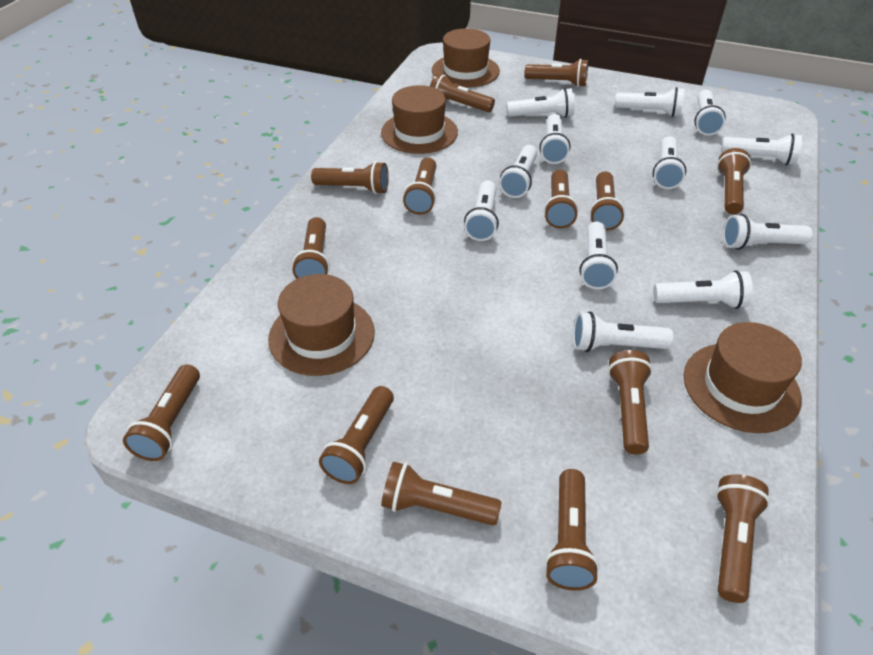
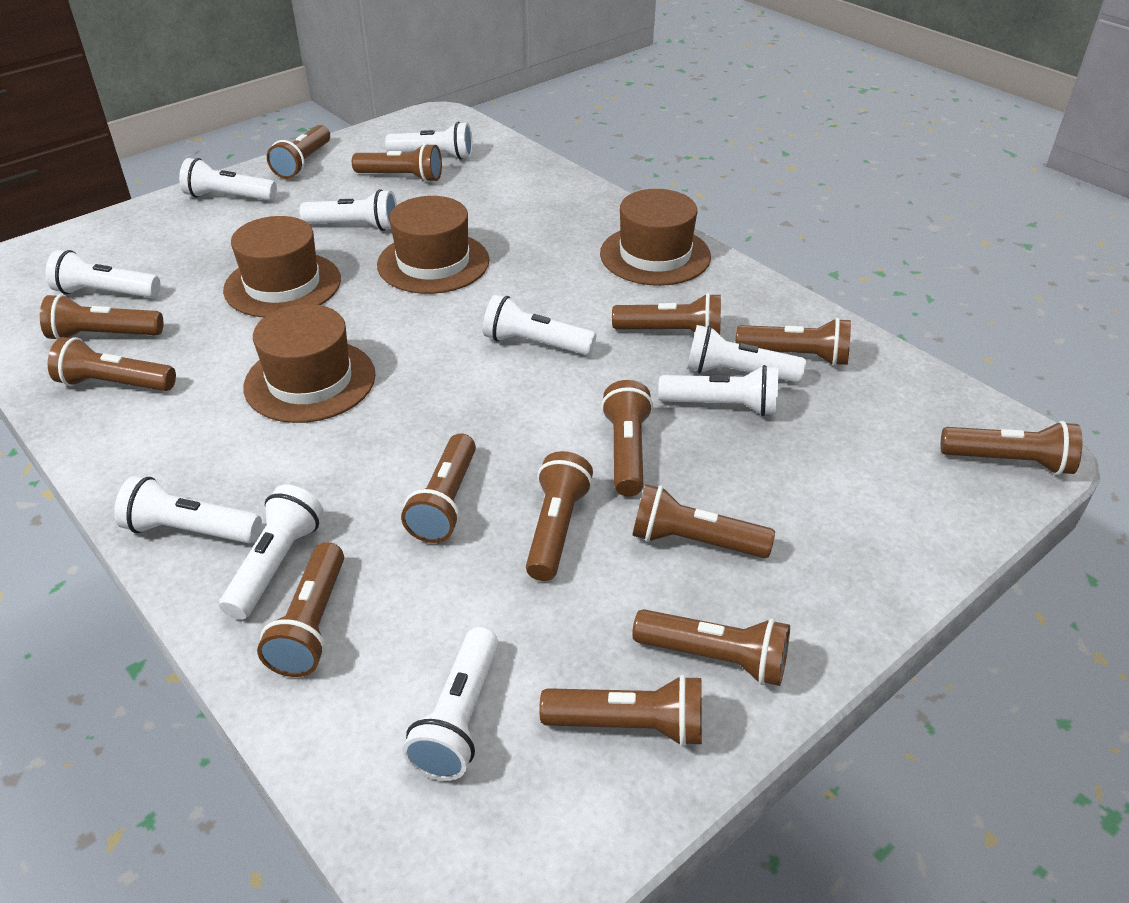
white flashlight: 12 -> 10

